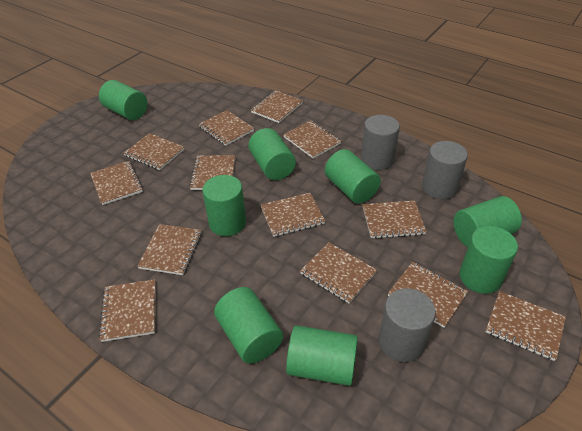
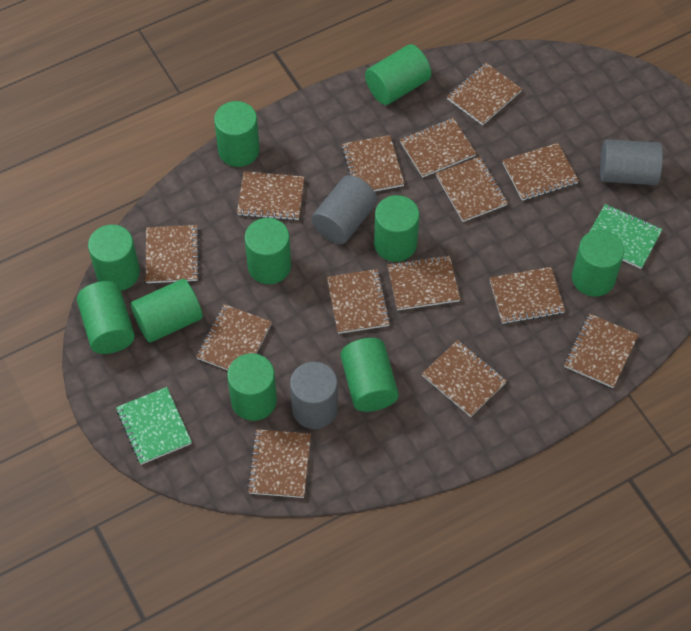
brown notebook: 13 -> 14
green cylinder: 8 -> 10
green notebook: 0 -> 2

